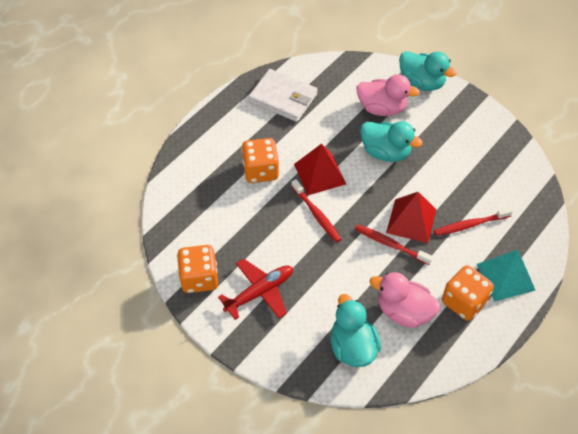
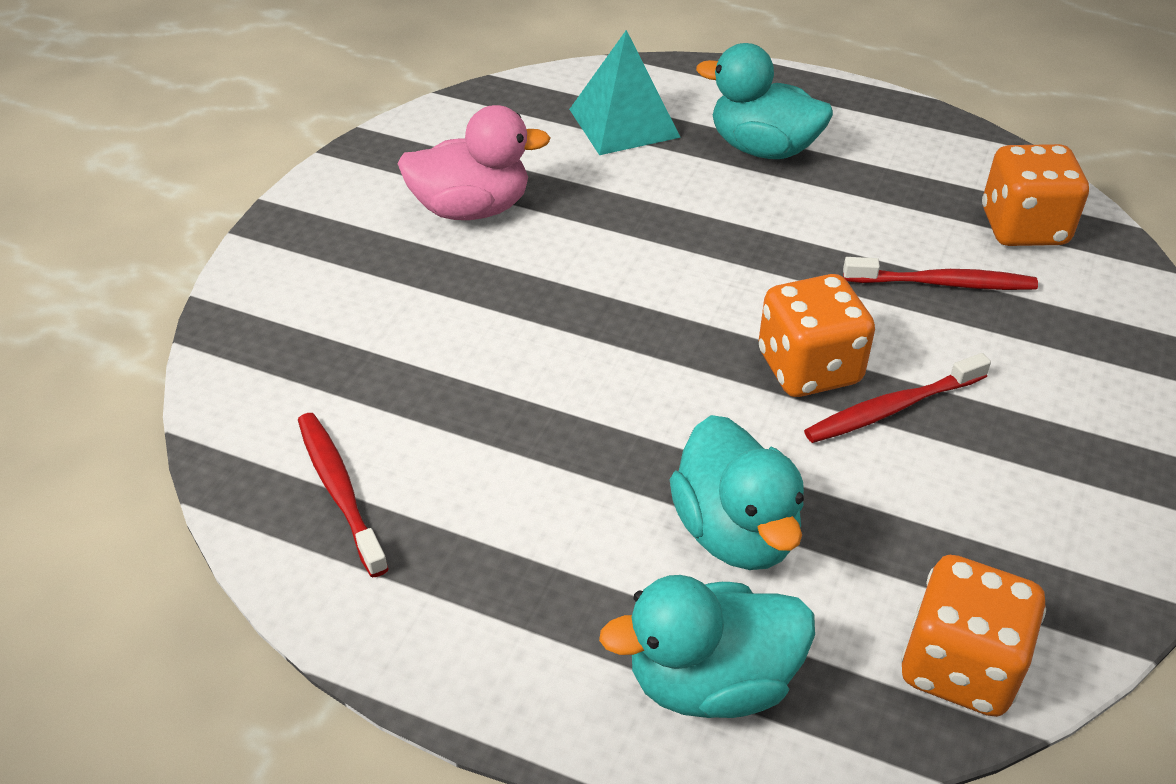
pink duck: 2 -> 1
red plane: 1 -> 0
red pyramid: 2 -> 0
white wallet: 1 -> 0

